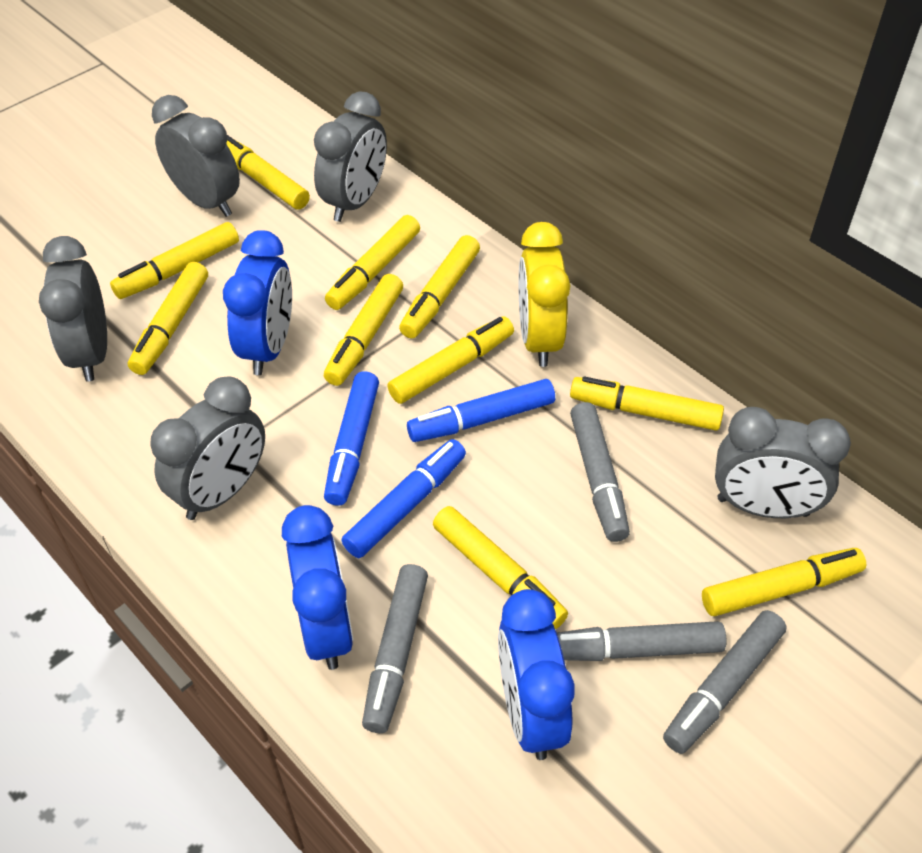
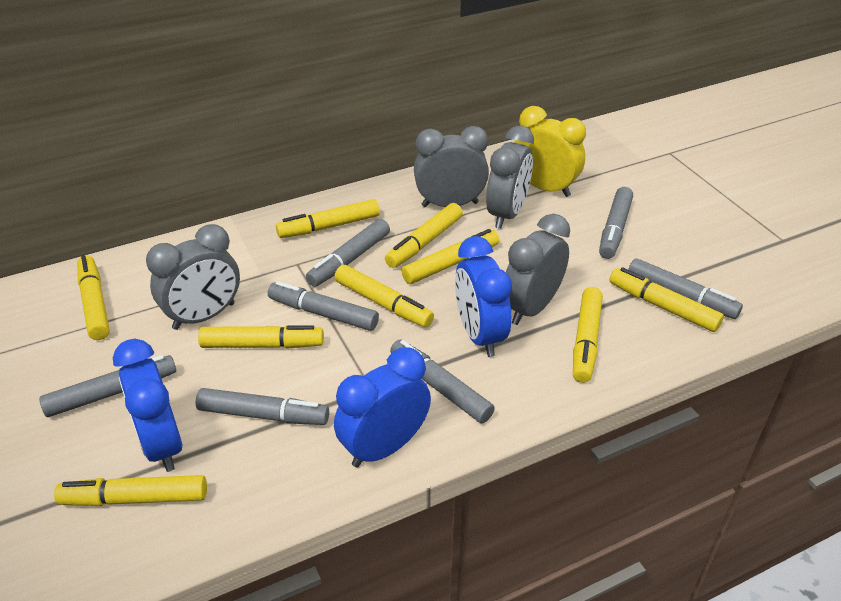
blue marker: 3 -> 0
grey clock: 5 -> 4
grey marker: 4 -> 7
yellow marker: 10 -> 9

